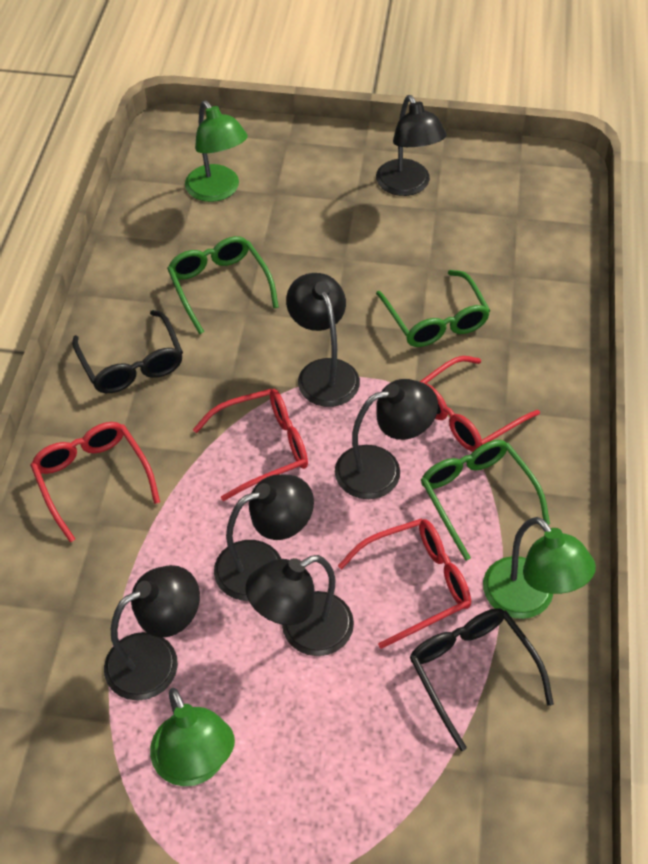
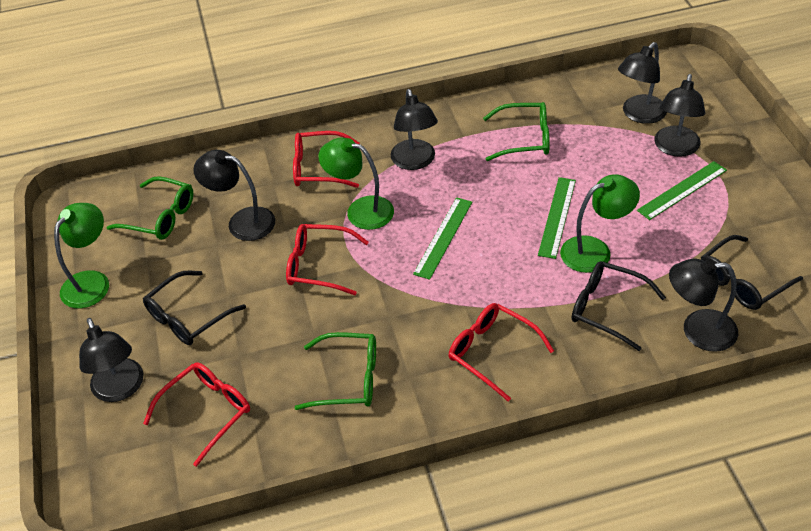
black glasses: 2 -> 3
green ruler: 0 -> 3

